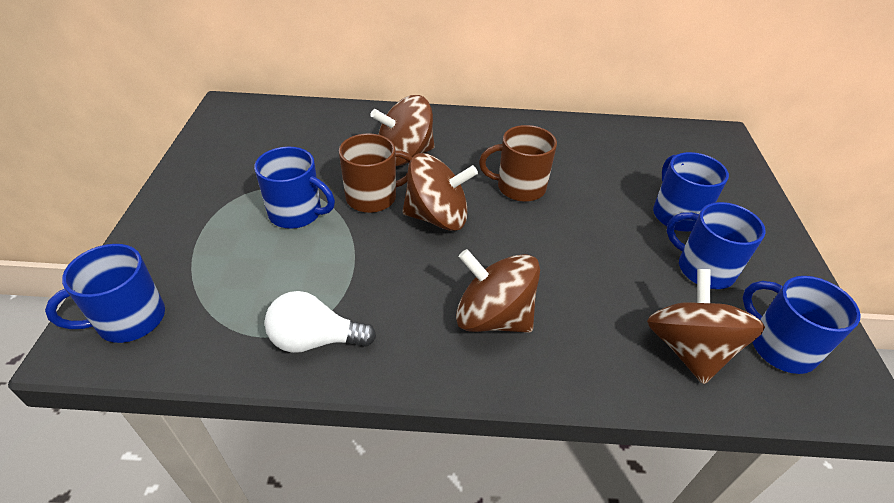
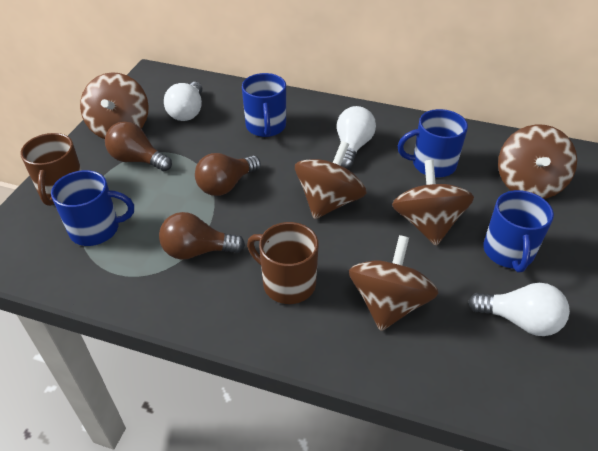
blue mug: 5 -> 4
brown light bulb: 0 -> 3
brown spinning top: 4 -> 5
white light bulb: 1 -> 3

